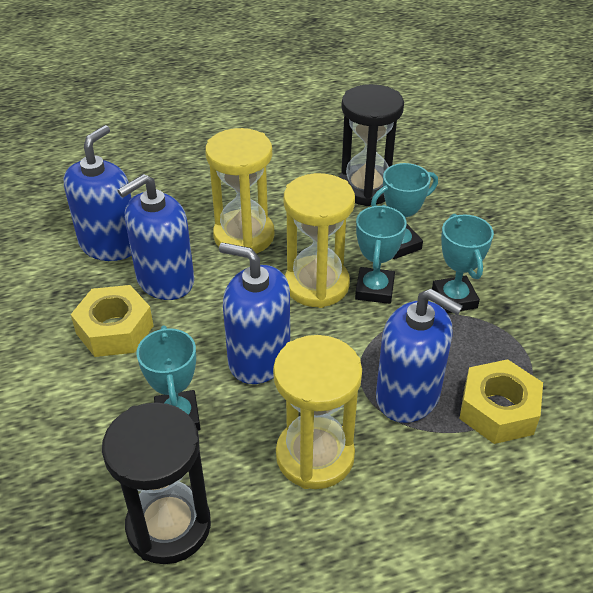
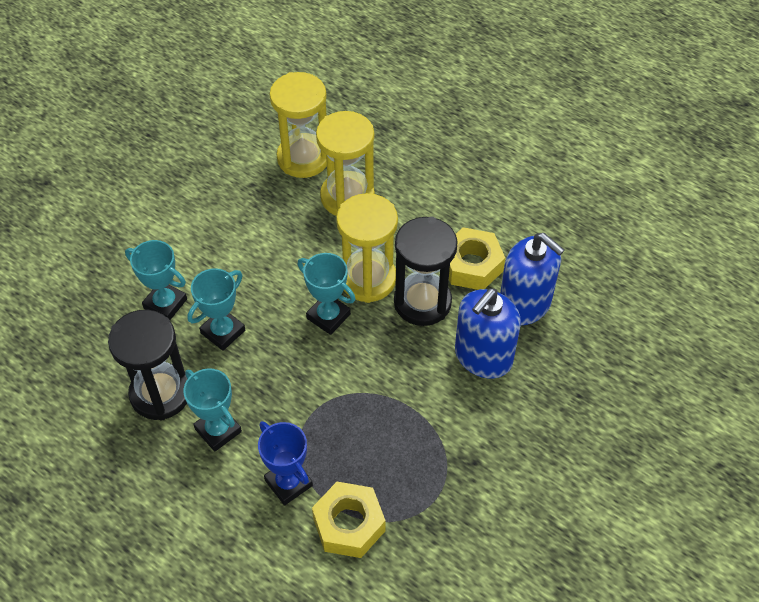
blue soap dispenser: 4 -> 2
blue trophy: 0 -> 1

